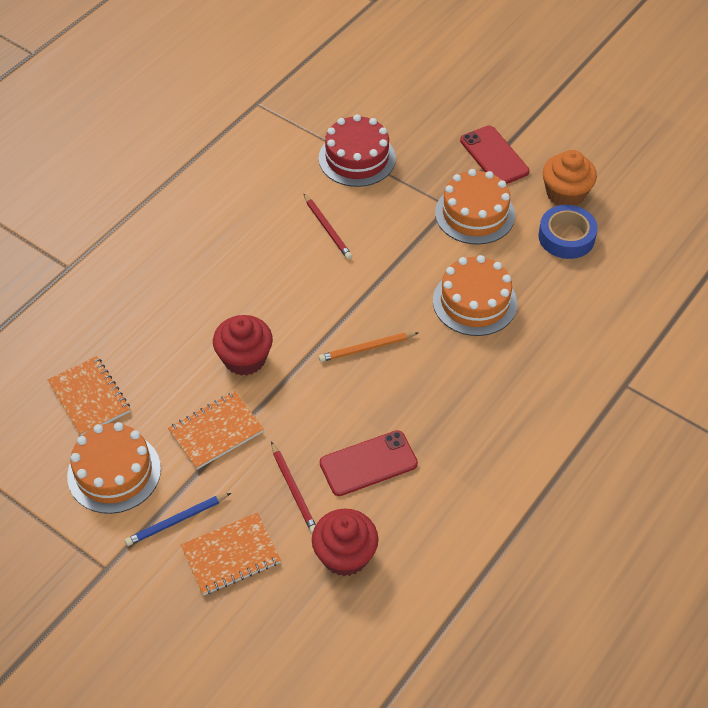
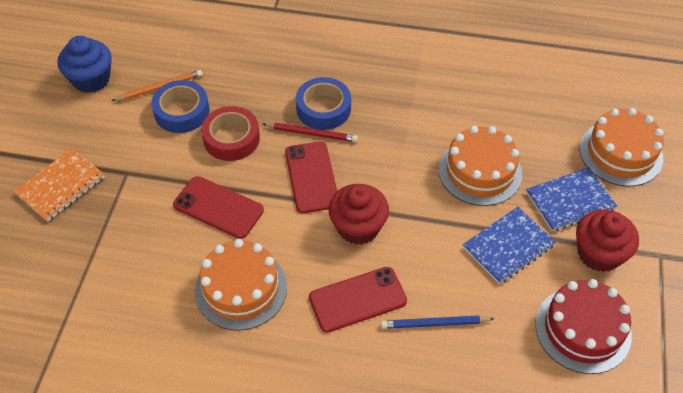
blue cupcake: 0 -> 1
blue notebook: 0 -> 2
blue tape: 1 -> 2
orange cupcake: 1 -> 0
orange notebook: 3 -> 1
red pencil: 2 -> 1
red phone: 2 -> 3
red tape: 0 -> 1

